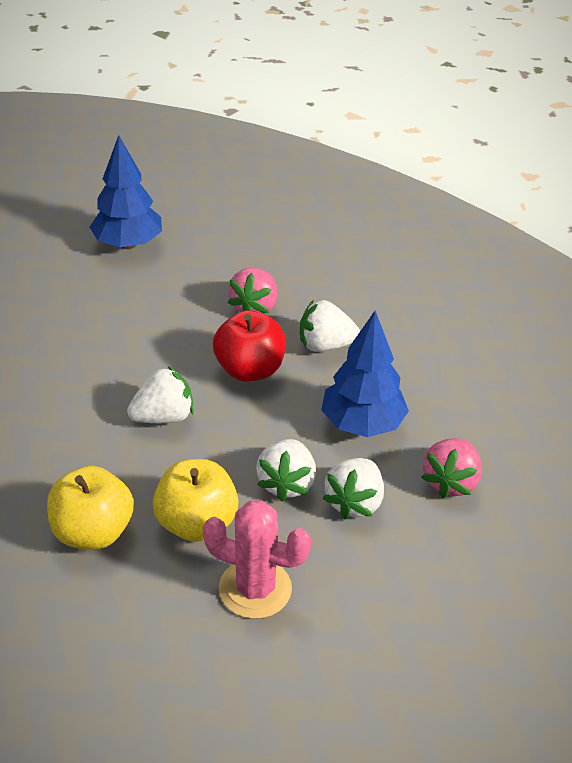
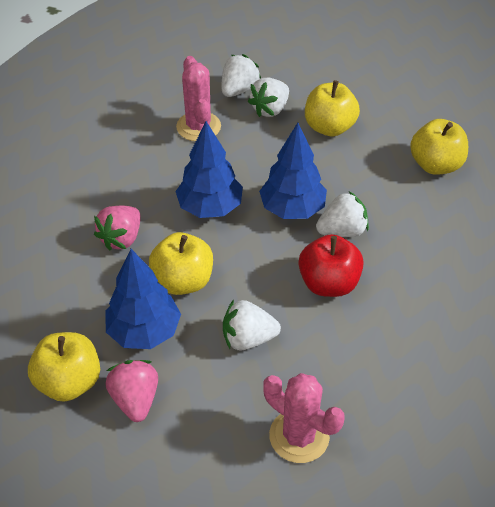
blue tree: 2 -> 3
pink cactus: 1 -> 2
yellow apple: 2 -> 4

